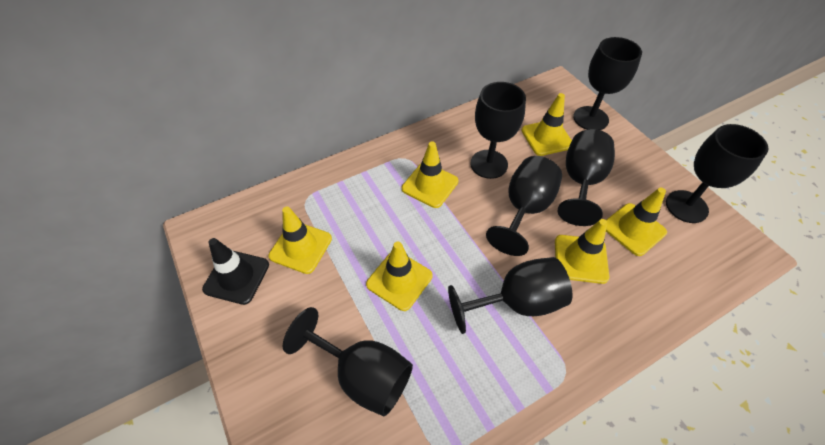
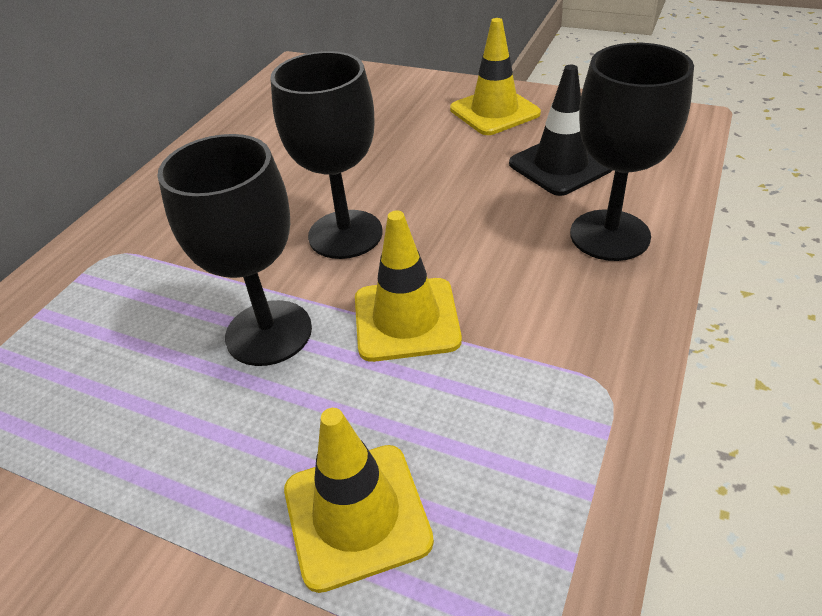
black goblet: 7 -> 3
yellow traffic cone: 6 -> 3

